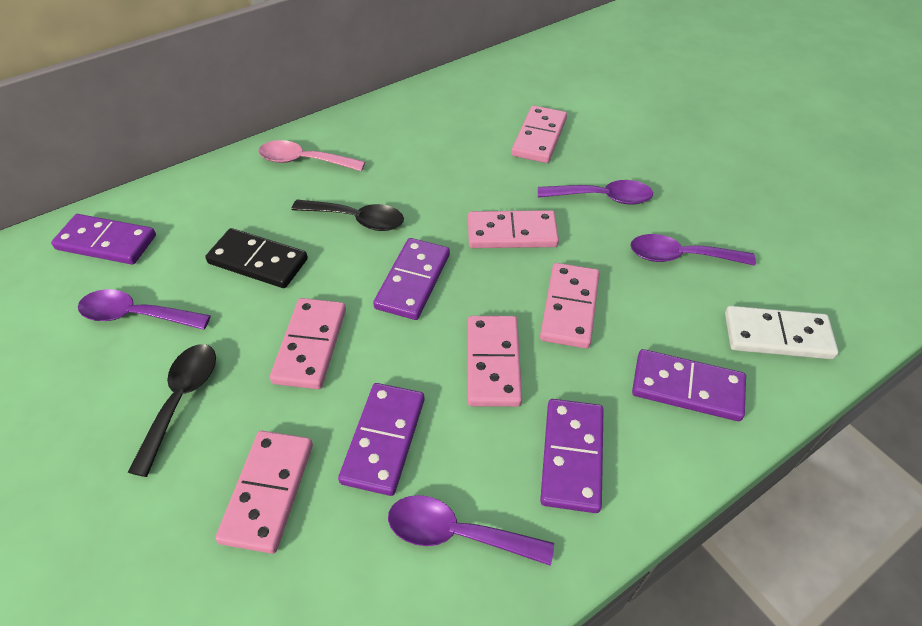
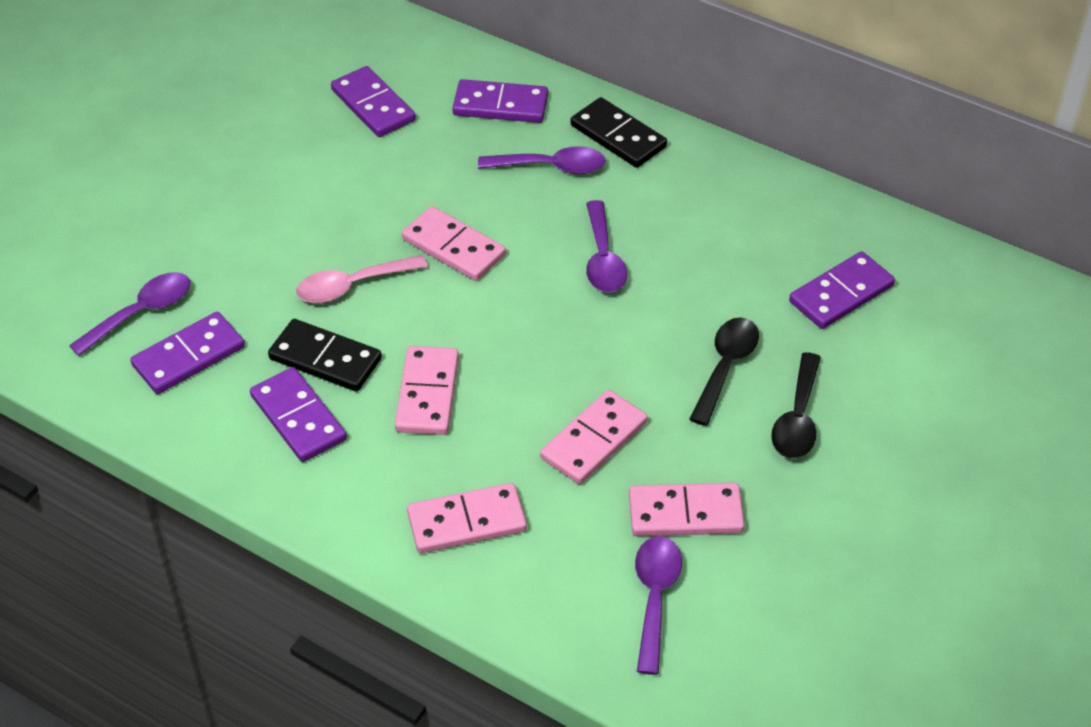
black domino: 1 -> 2
pink domino: 6 -> 5
white domino: 1 -> 0

